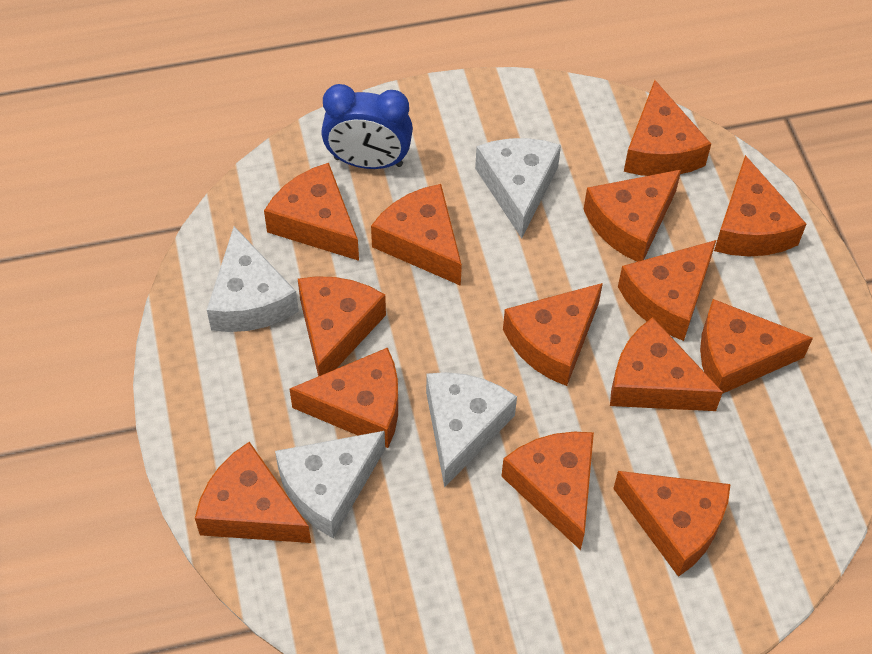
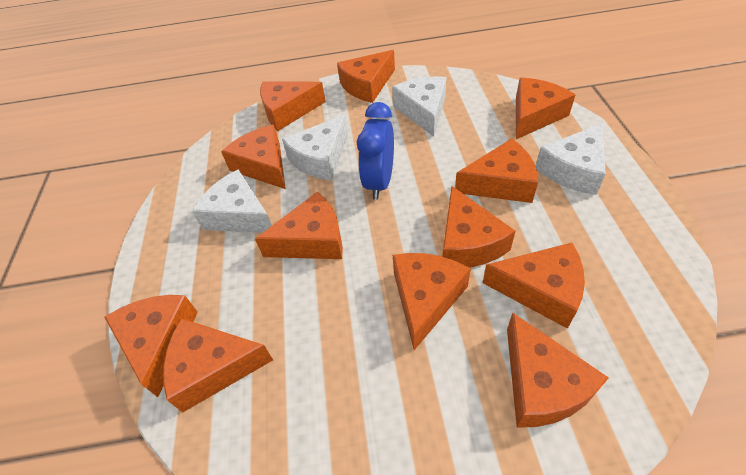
orange cheese: 14 -> 12

